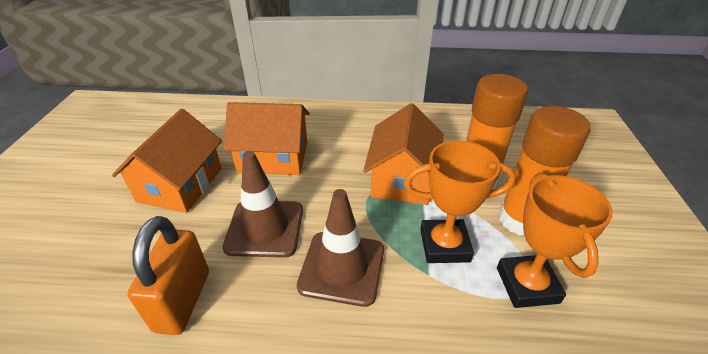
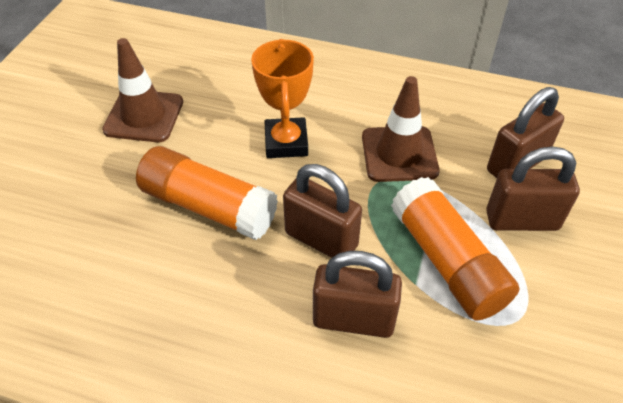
brown padlock: 0 -> 4
orange house: 3 -> 0
orange padlock: 1 -> 0
orange trophy: 2 -> 1

